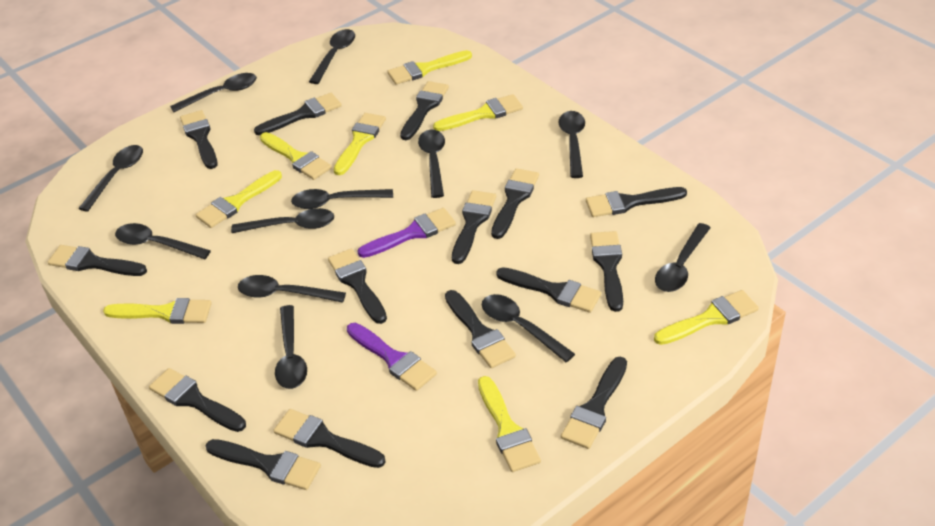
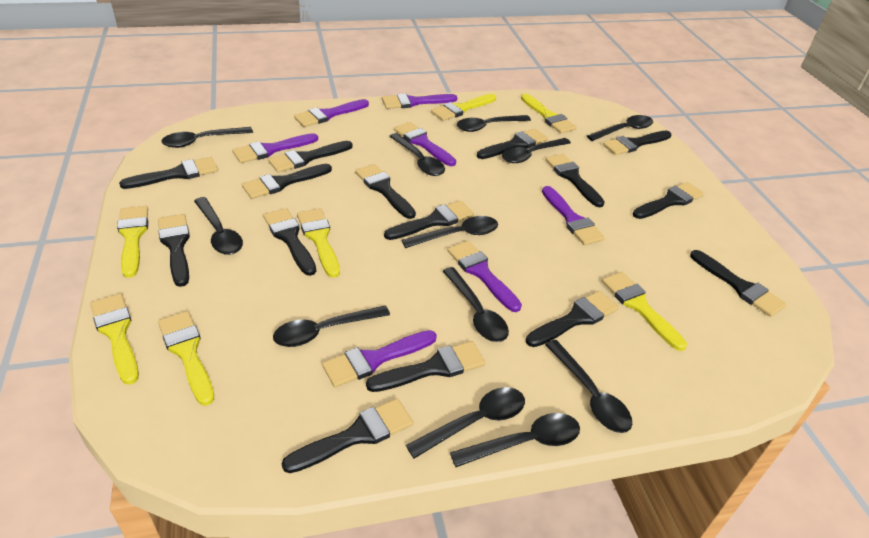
purple brush: 2 -> 7
yellow brush: 8 -> 7

